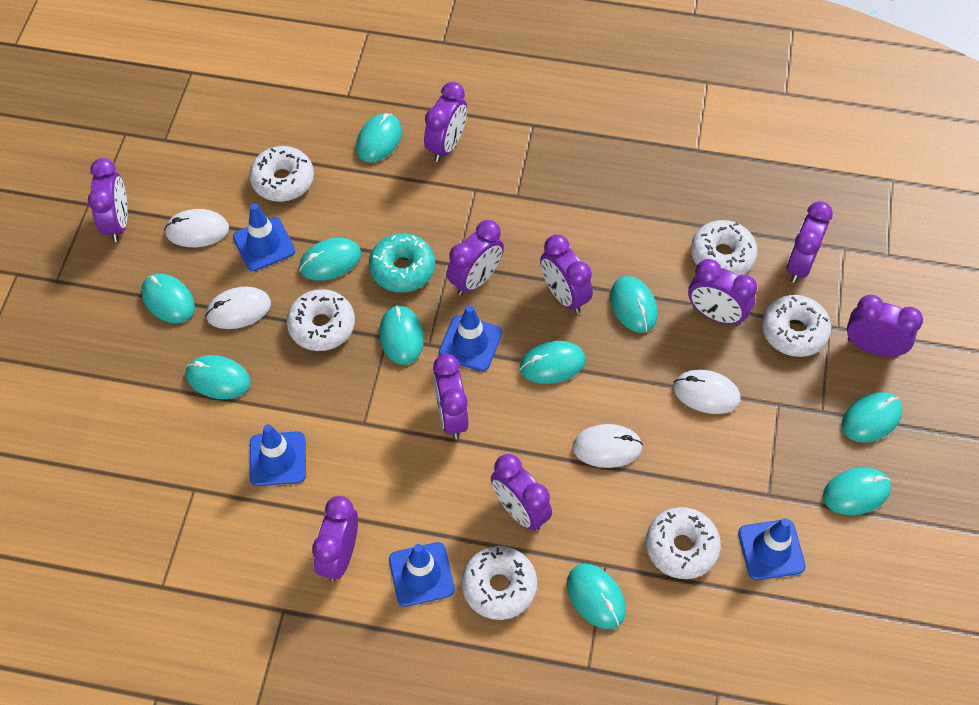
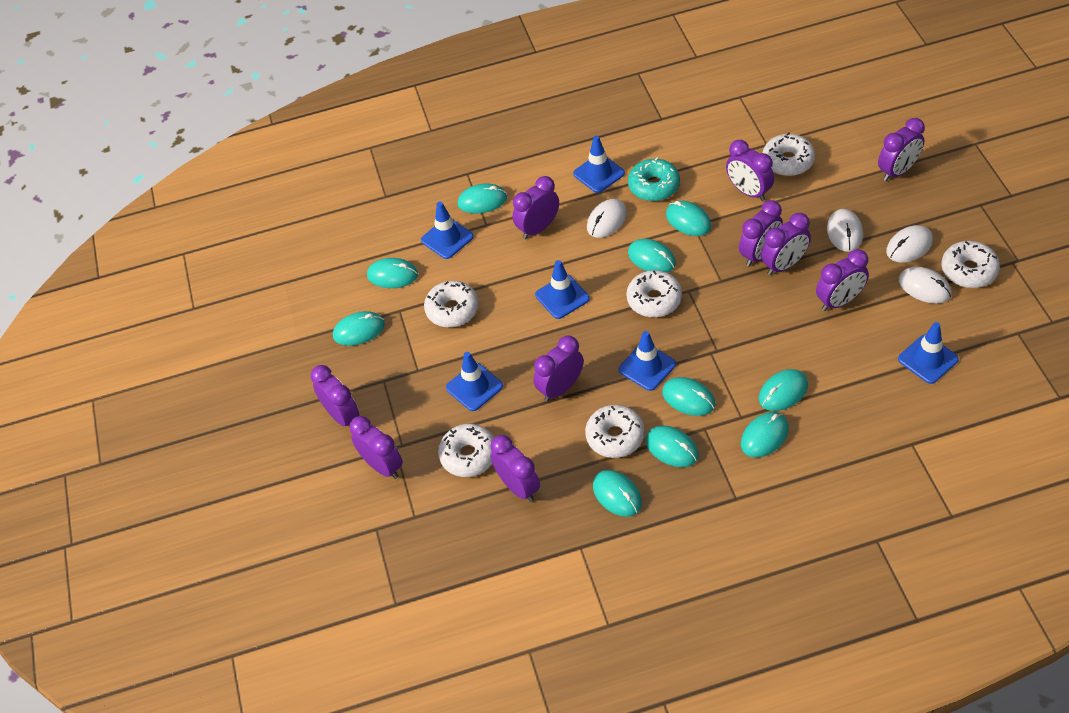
blue traffic cone: 5 -> 6

